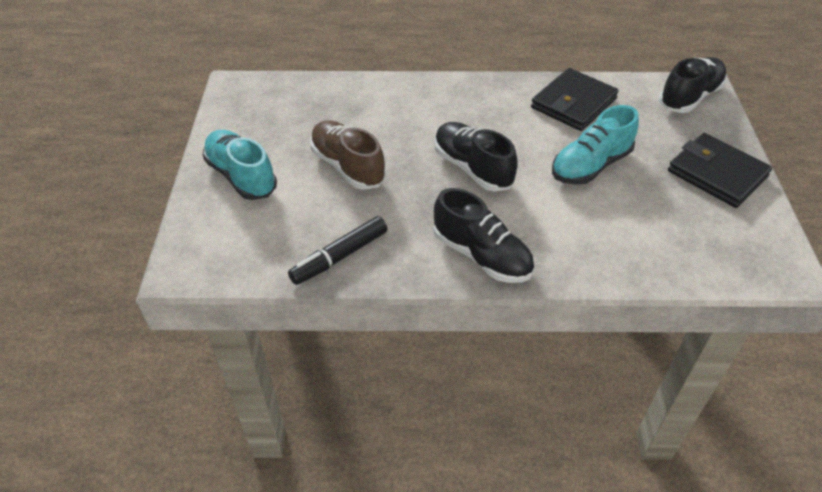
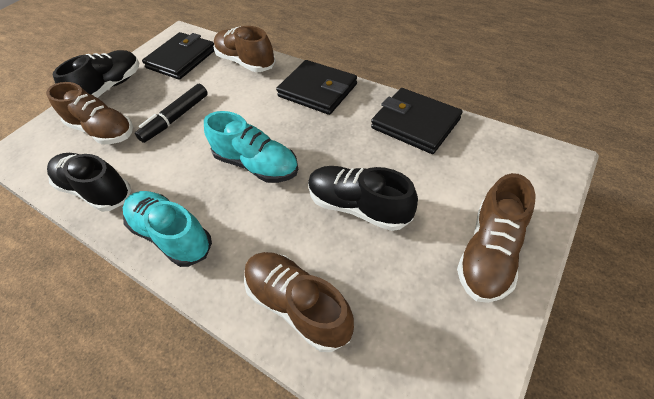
black wallet: 2 -> 3
brown shoe: 1 -> 4

